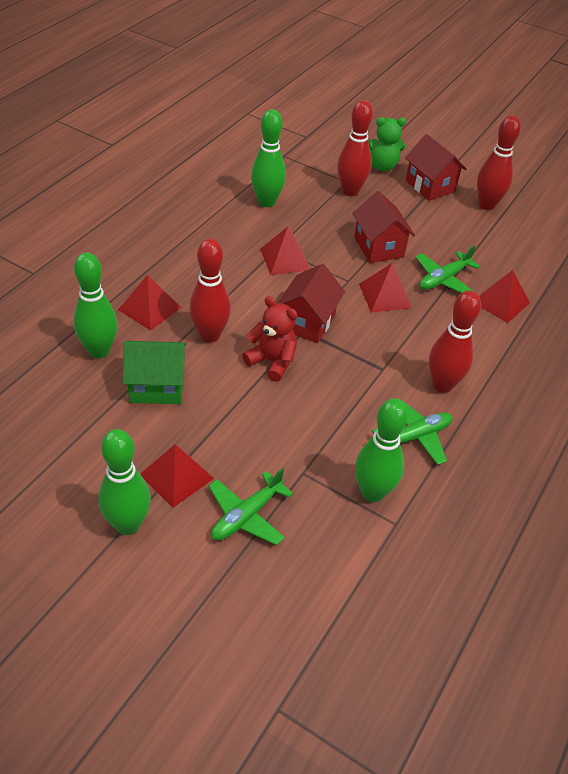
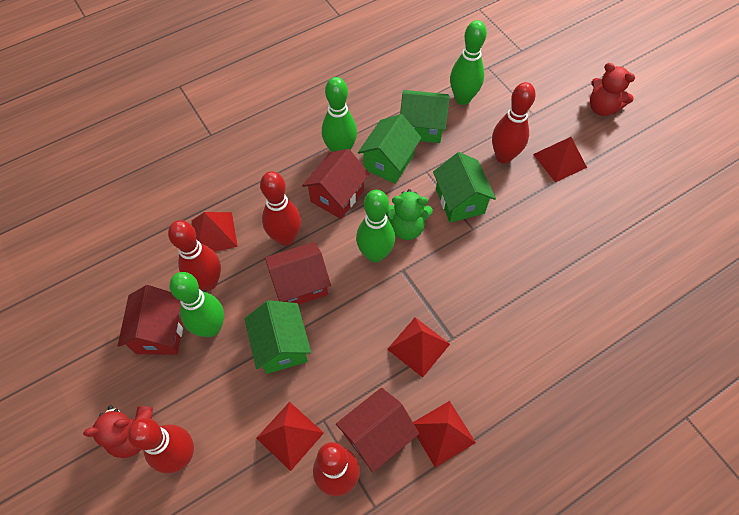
green house: 1 -> 4
green plane: 3 -> 0
red bowling pin: 4 -> 5
red house: 3 -> 4
red teddy bear: 1 -> 2

